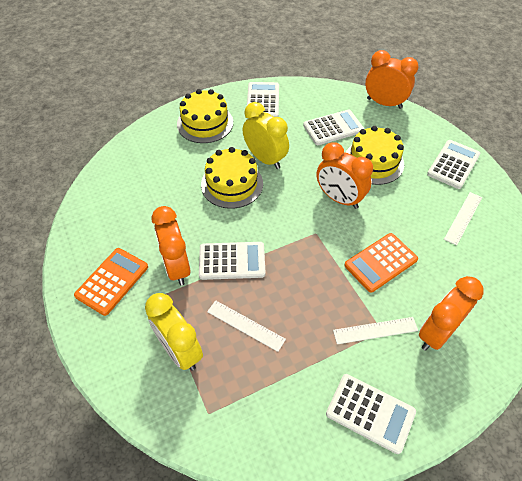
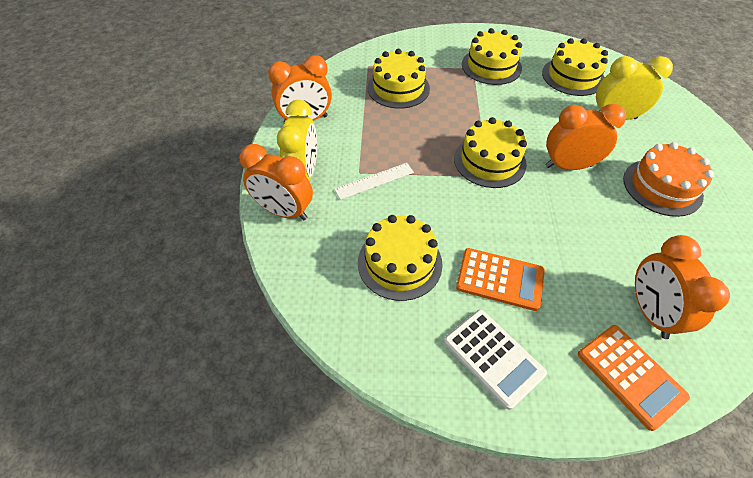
orange cake: 0 -> 1
white calculator: 5 -> 1
white ruler: 3 -> 1
yellow cake: 3 -> 5

